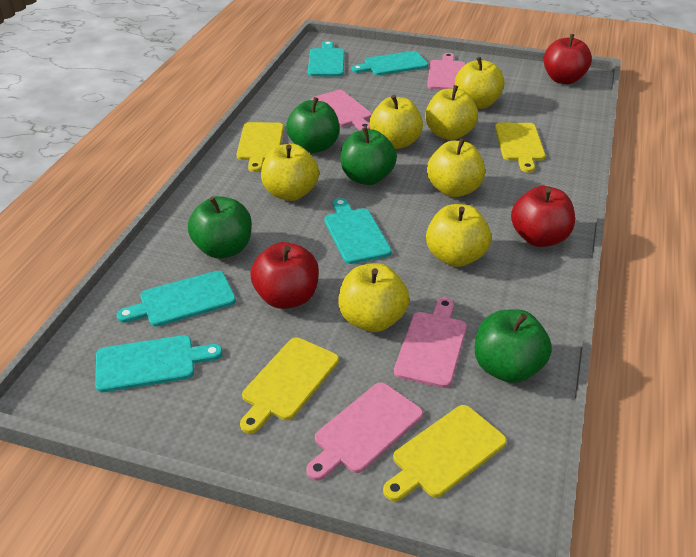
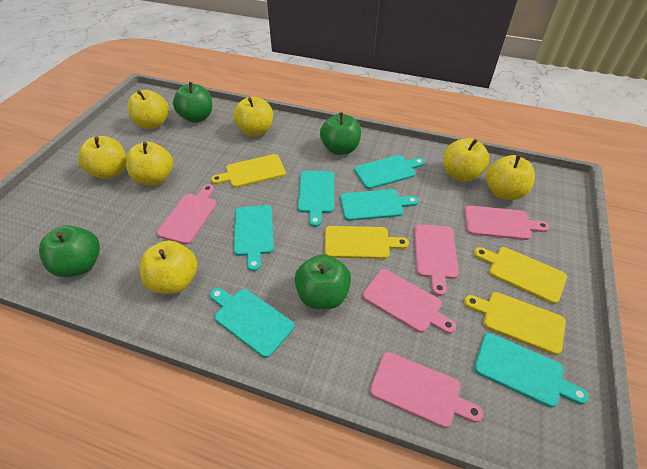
pink cutting board: 4 -> 5
red apple: 3 -> 0
turquoise cutting board: 5 -> 6

